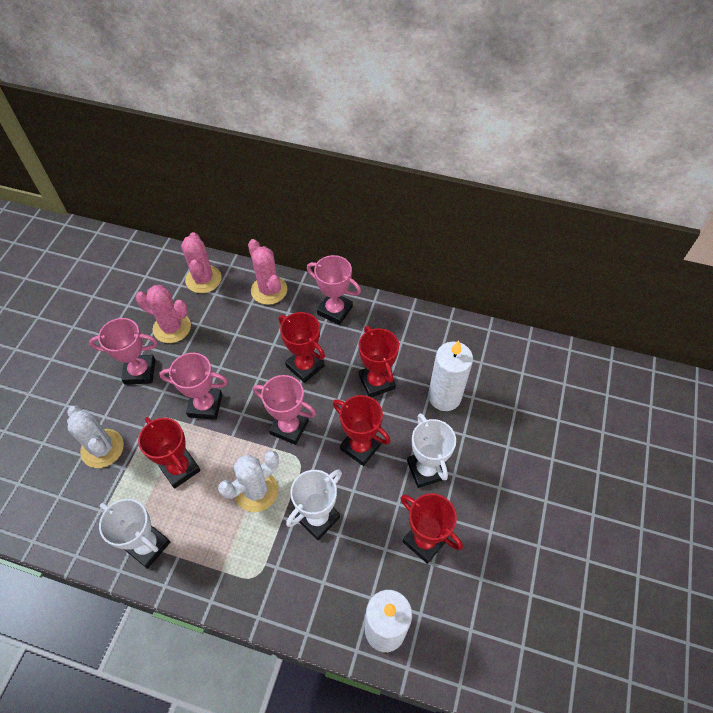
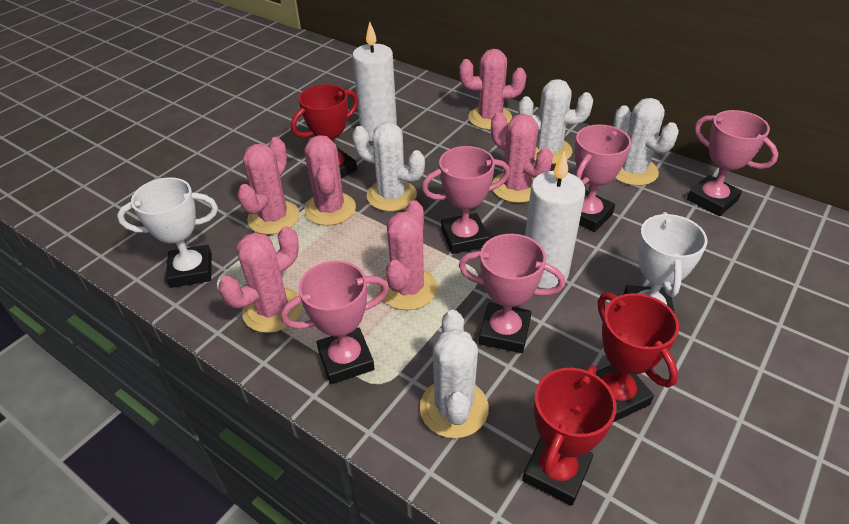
pink cactus: 3 -> 6
pink trophy: 4 -> 5
red trophy: 5 -> 3
white cactus: 2 -> 4
white trophy: 3 -> 2

